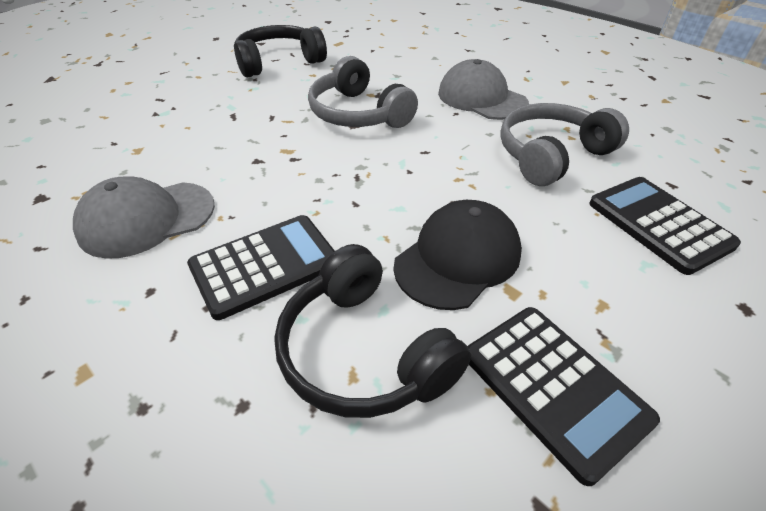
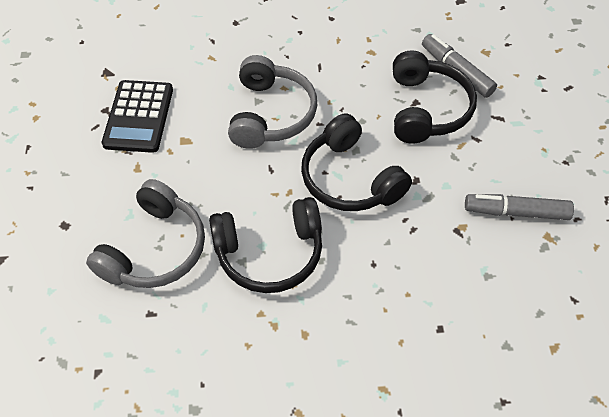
black calculator: 3 -> 1
black cap: 1 -> 0
black headphones: 2 -> 3
grey cap: 2 -> 0
grey marker: 0 -> 2

